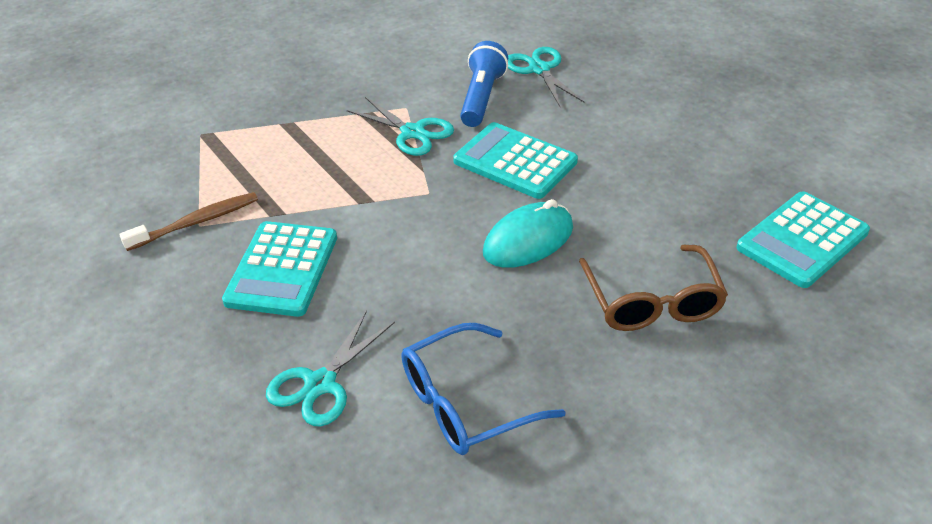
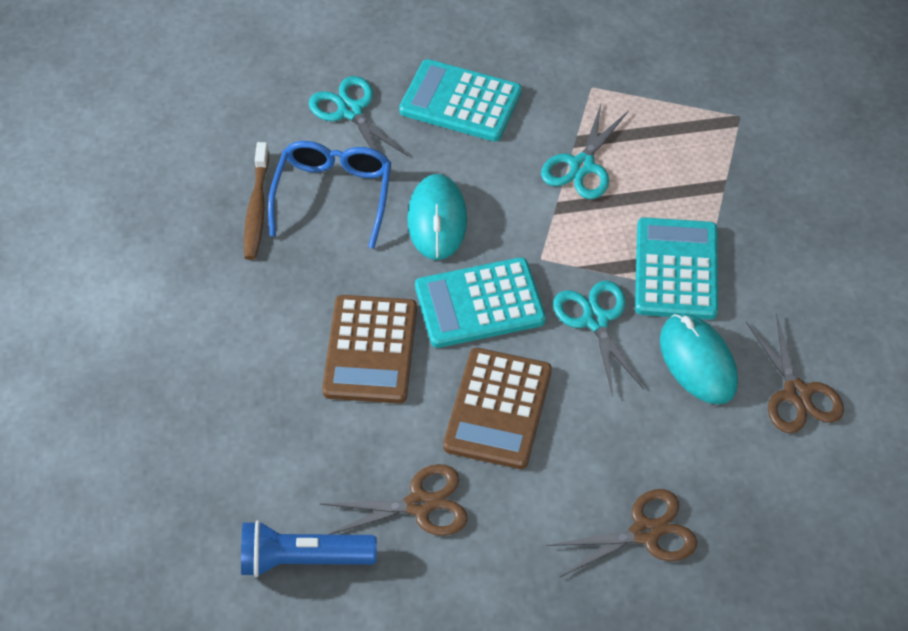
brown calculator: 0 -> 2
brown glasses: 1 -> 0
brown scissors: 0 -> 3
turquoise mouse: 1 -> 2

